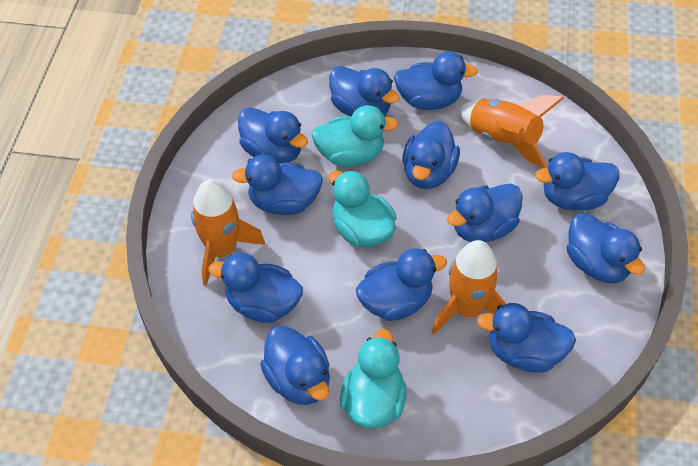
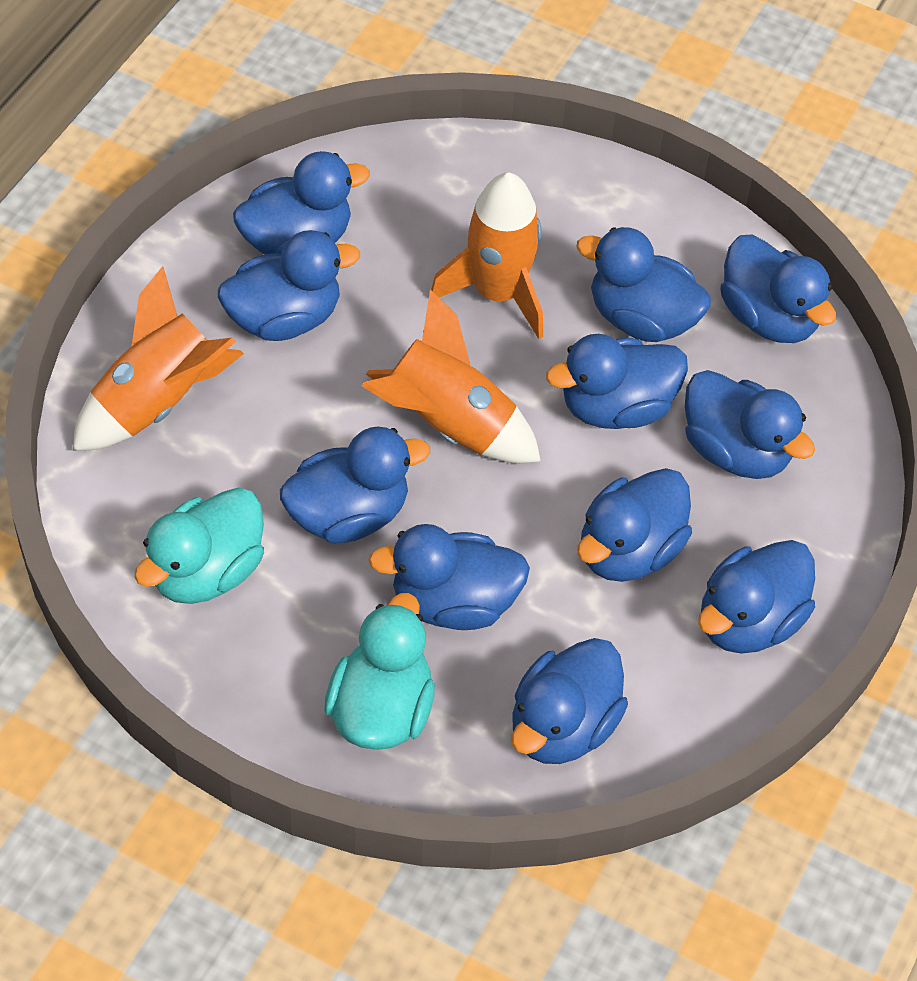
blue duck: 12 -> 11
turquoise duck: 3 -> 2

